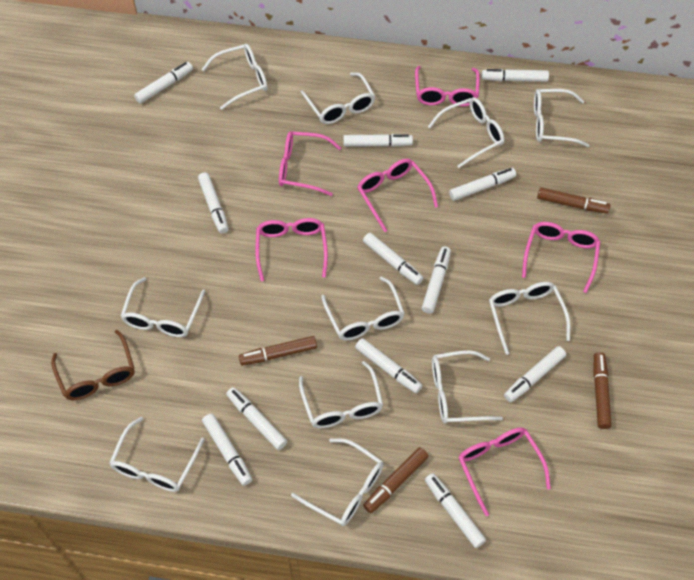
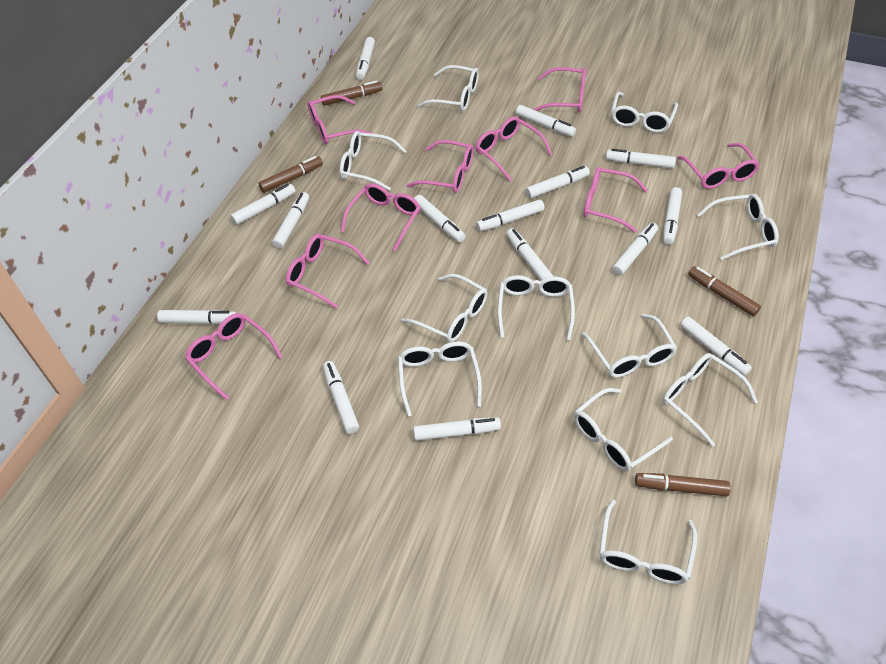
brown glasses: 1 -> 0
pink glasses: 6 -> 9
white marker: 12 -> 15

